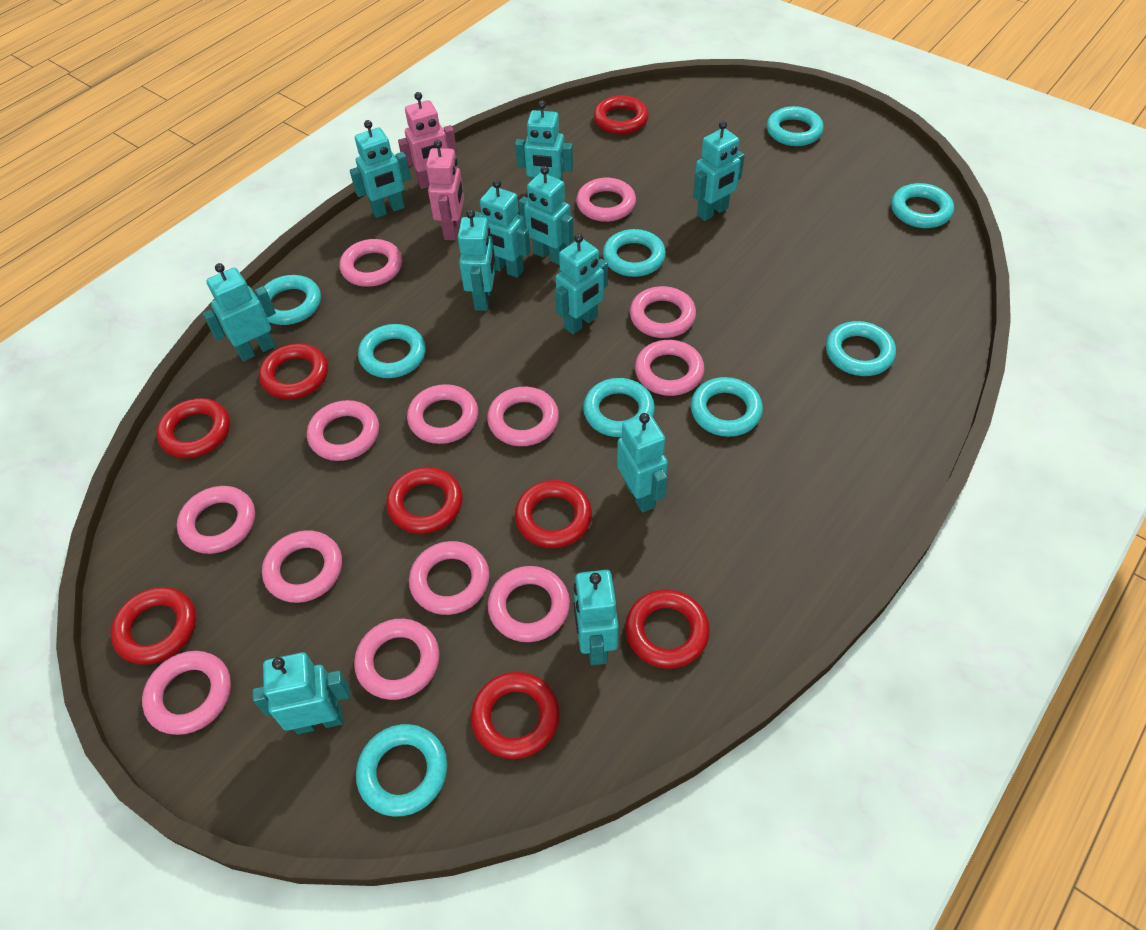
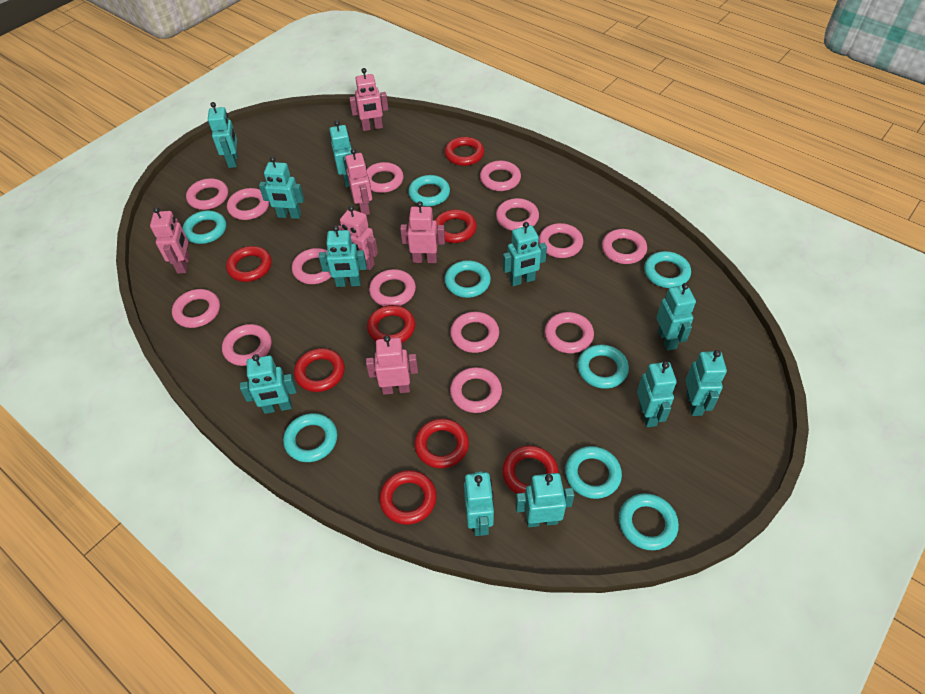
pink ring: 13 -> 14
pink robot: 2 -> 6
turquoise ring: 9 -> 8

